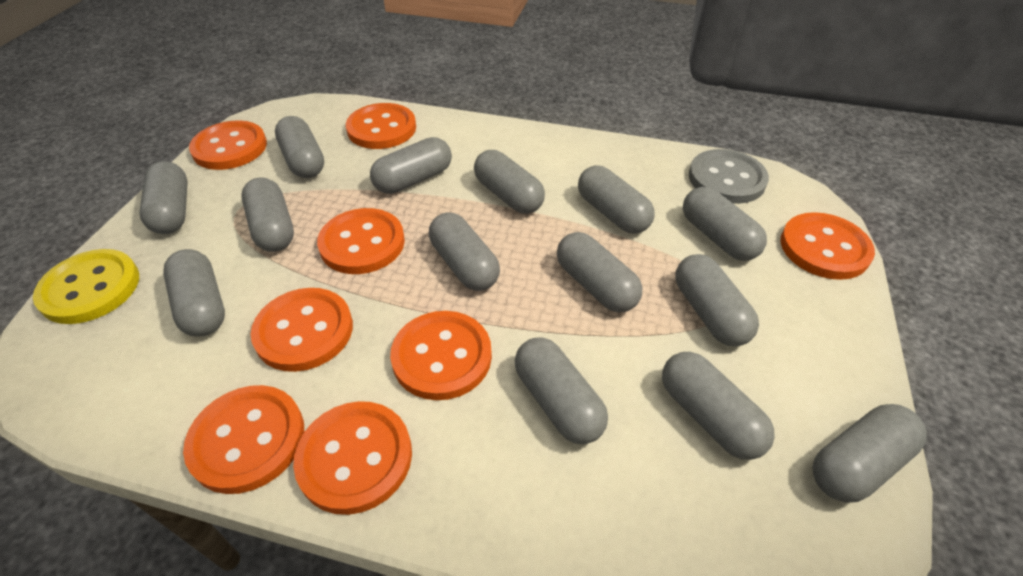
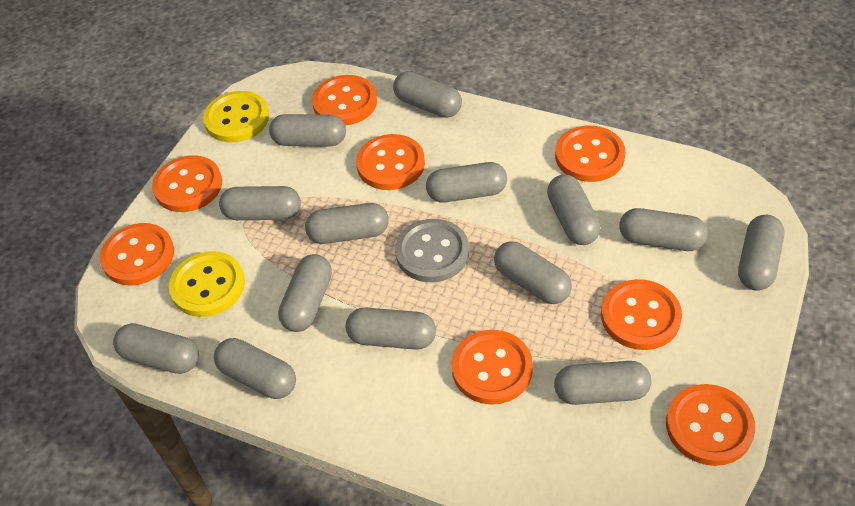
yellow button: 1 -> 2

